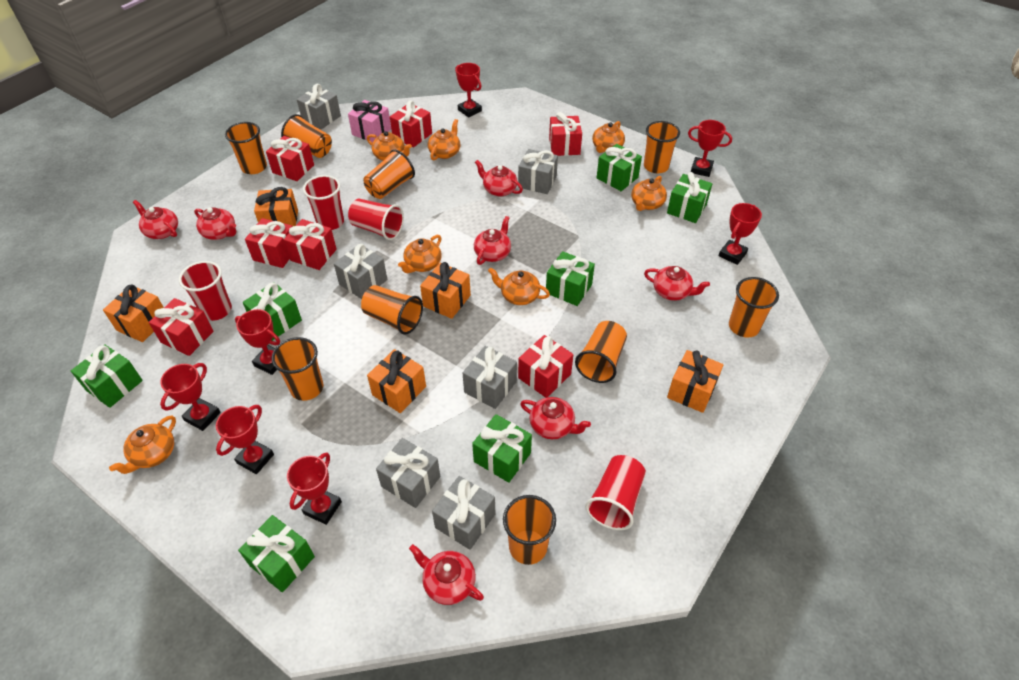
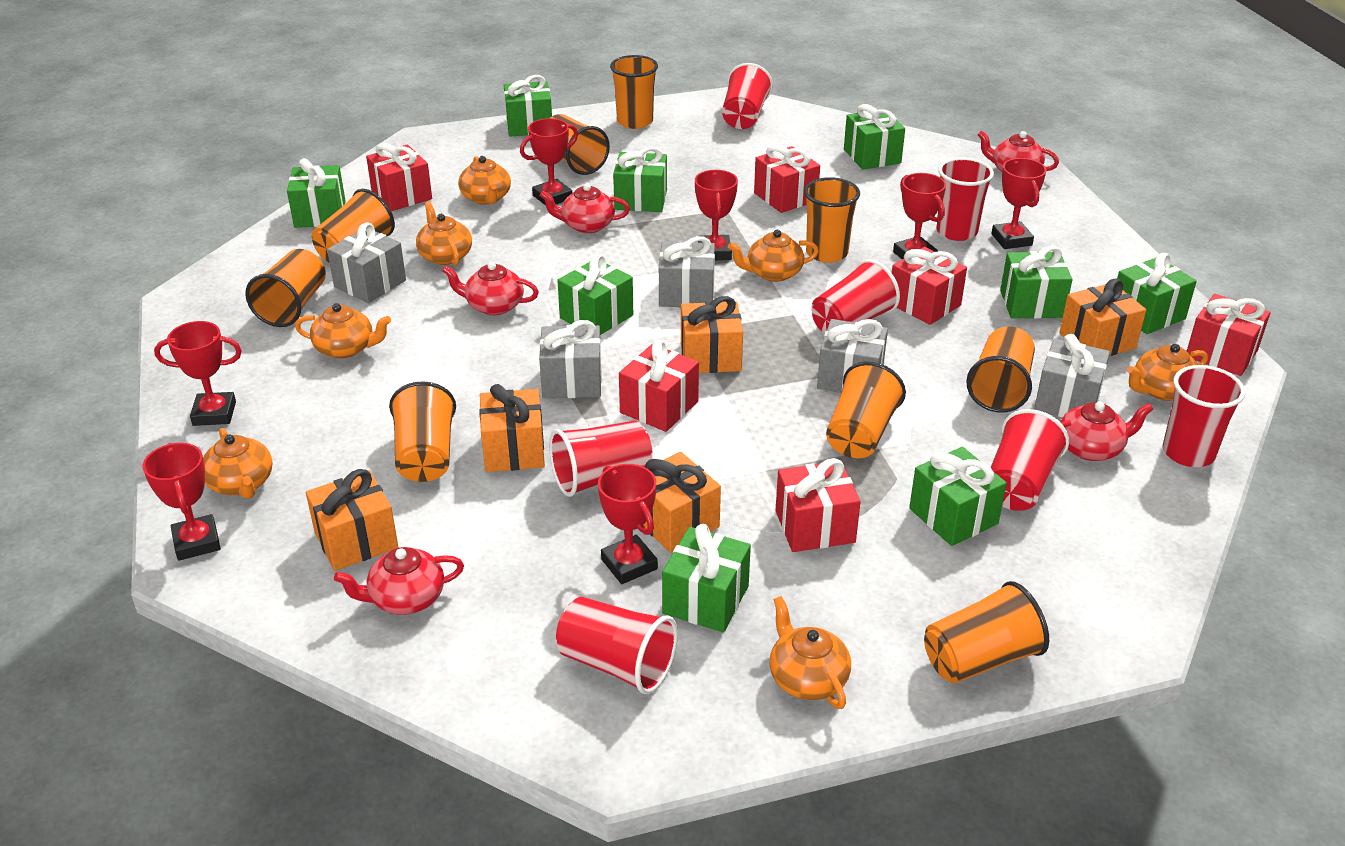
green gift: 7 -> 9
grey gift: 6 -> 5
pink gift: 1 -> 0
red cup: 4 -> 7
red gift: 7 -> 6
red teapot: 7 -> 5

